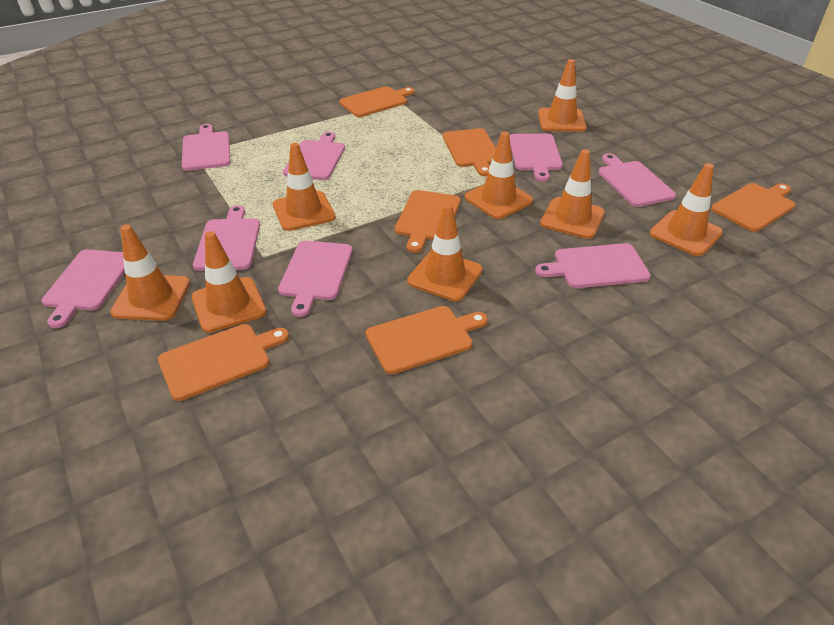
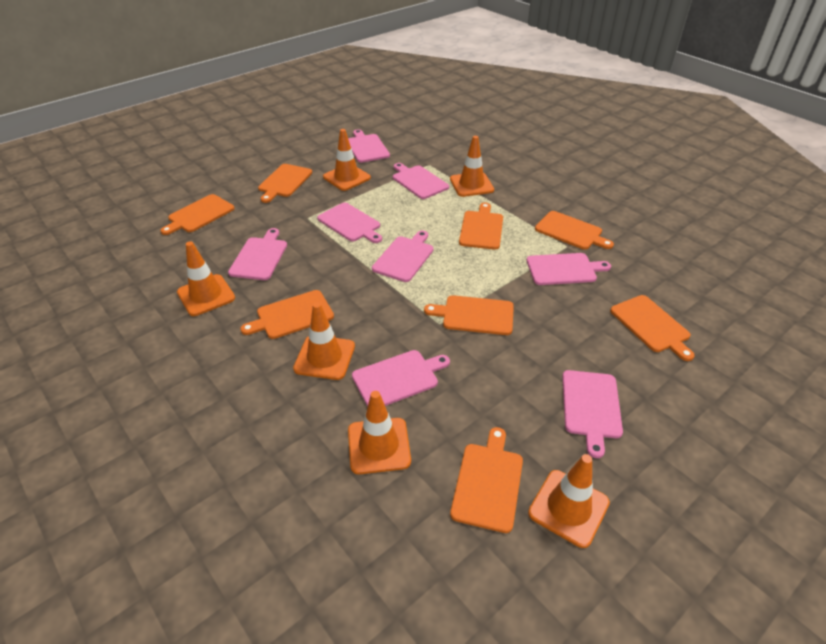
orange cutting board: 6 -> 8
orange traffic cone: 8 -> 6

